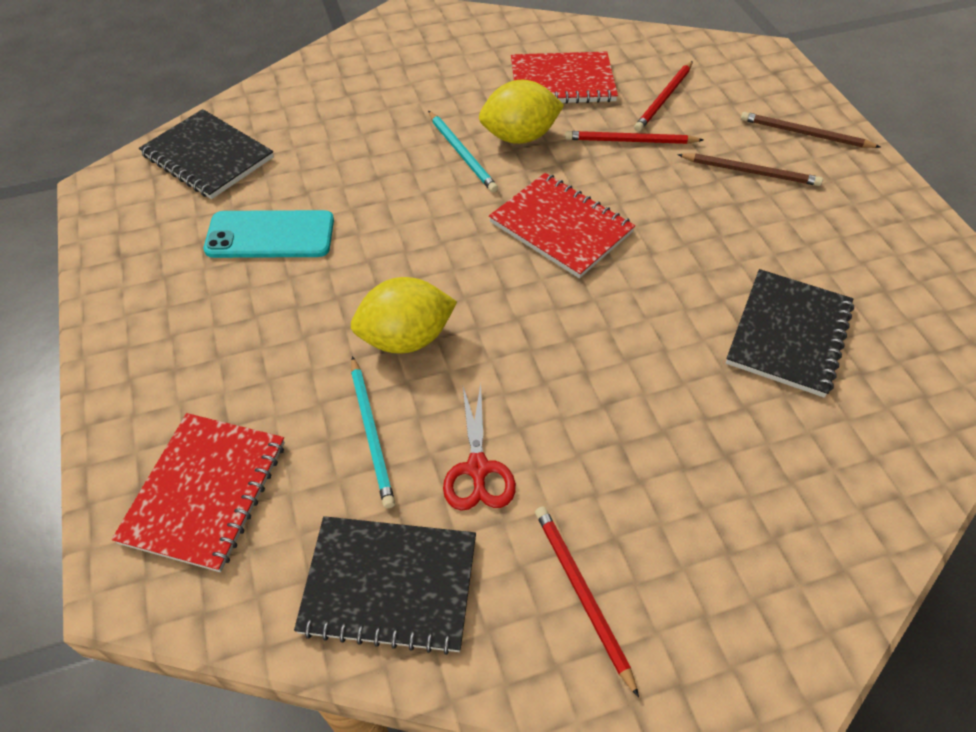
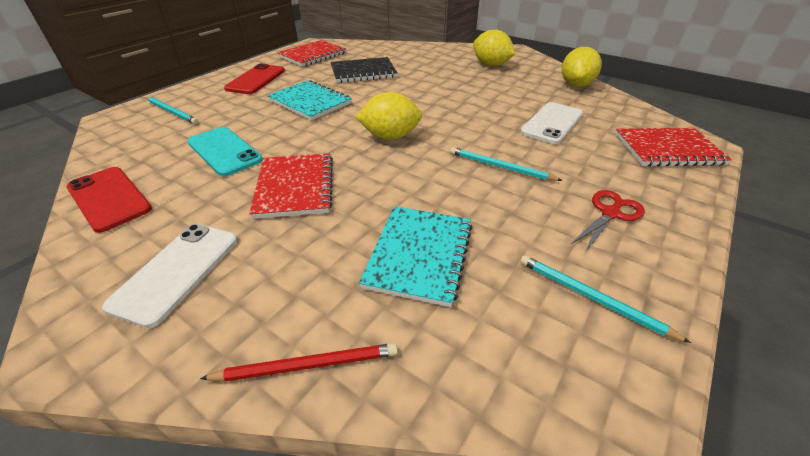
black notebook: 3 -> 1
brown pencil: 2 -> 0
red pencil: 3 -> 1
red phone: 0 -> 2
turquoise notebook: 0 -> 2
turquoise pencil: 2 -> 3
white phone: 0 -> 2
yellow lemon: 2 -> 3

